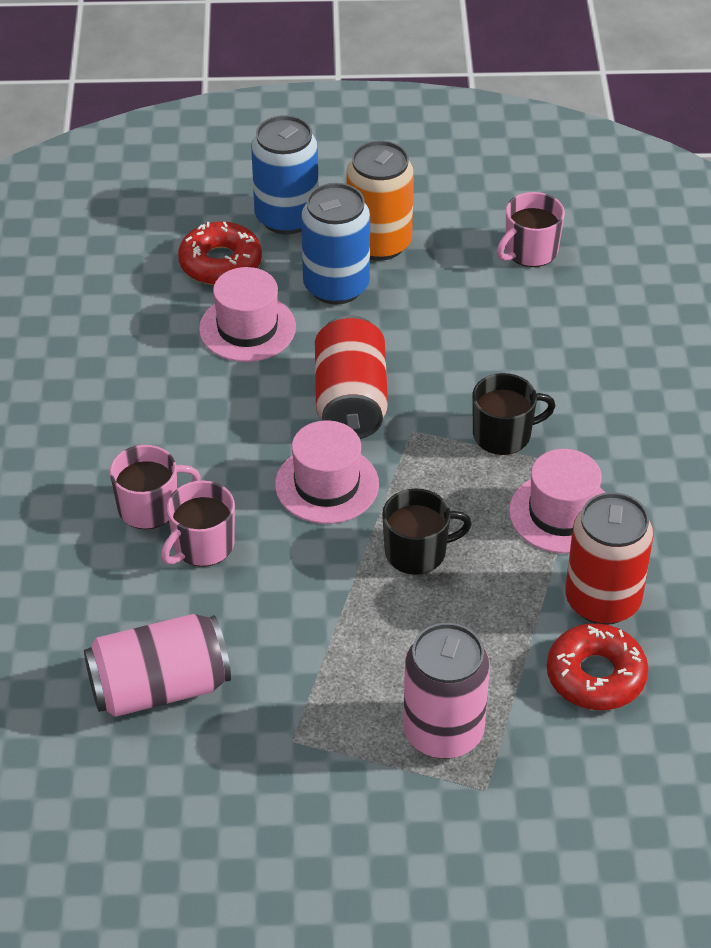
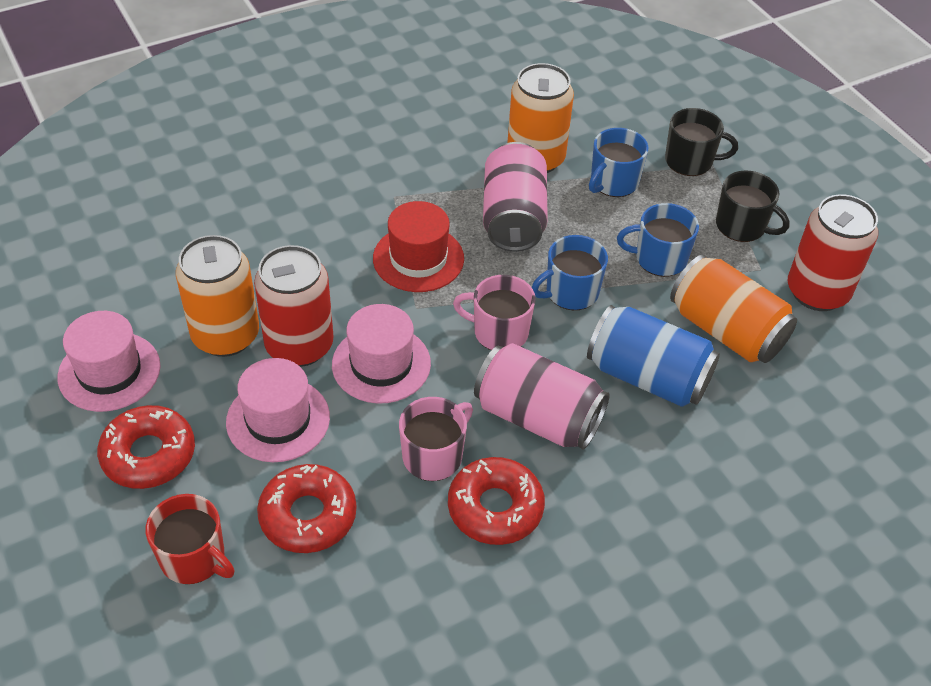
blue can: 2 -> 1
blue mug: 0 -> 3
orange can: 1 -> 3
pink mug: 3 -> 2
red donut: 2 -> 3
red hat: 0 -> 1
red mug: 0 -> 1

